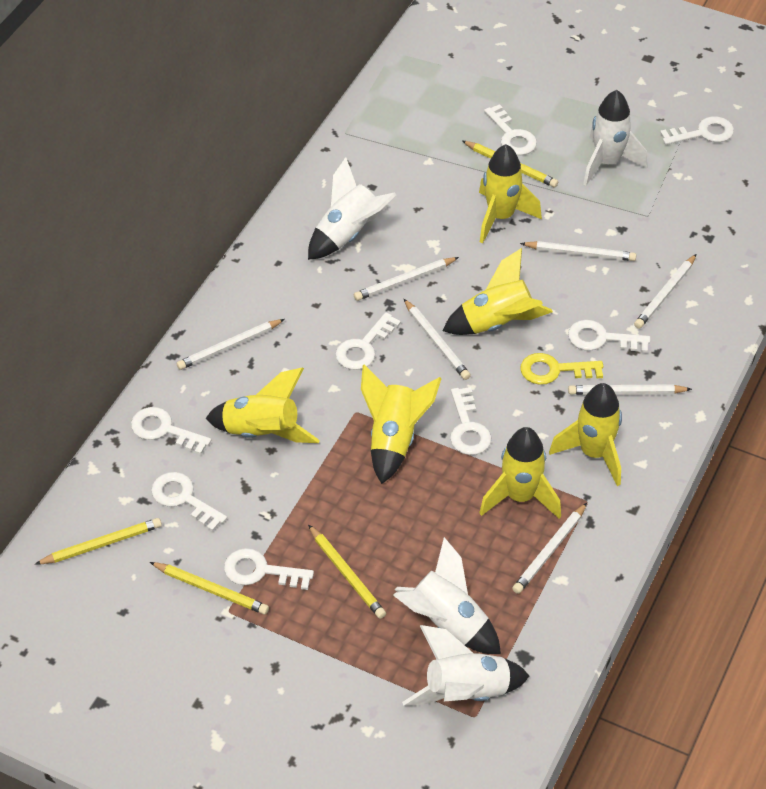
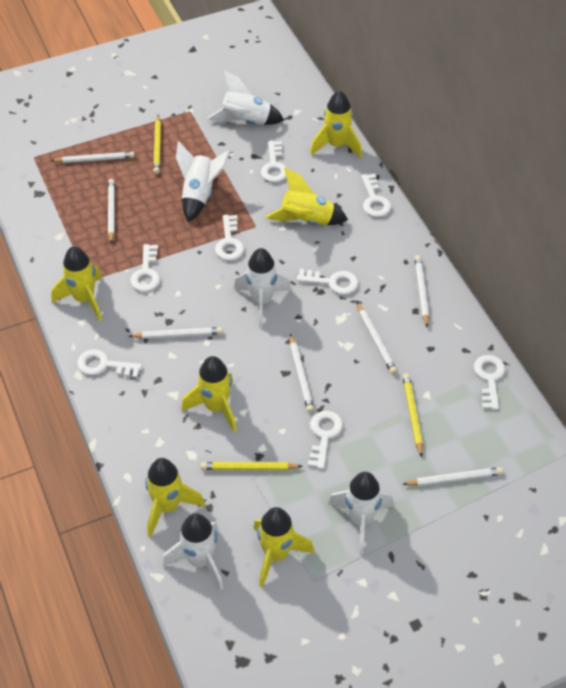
white rocket: 4 -> 5
yellow key: 1 -> 0
yellow pencil: 4 -> 3

